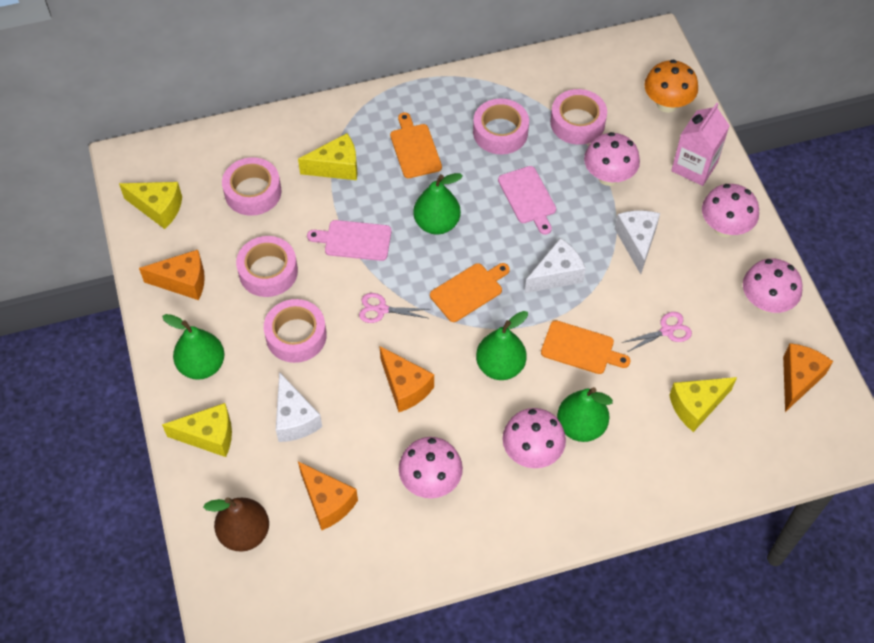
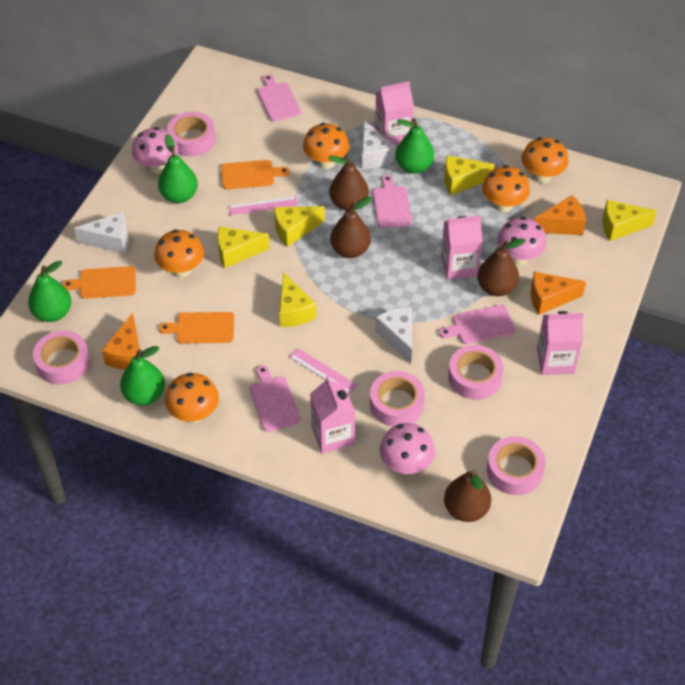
brown pear: 1 -> 4
orange cheese: 4 -> 3
orange mushroom: 1 -> 5
pink carton: 1 -> 4
pink cutting board: 2 -> 4
pink mushroom: 5 -> 3
pink ruler: 0 -> 2
pink scissors: 2 -> 0
yellow cheese: 4 -> 5

